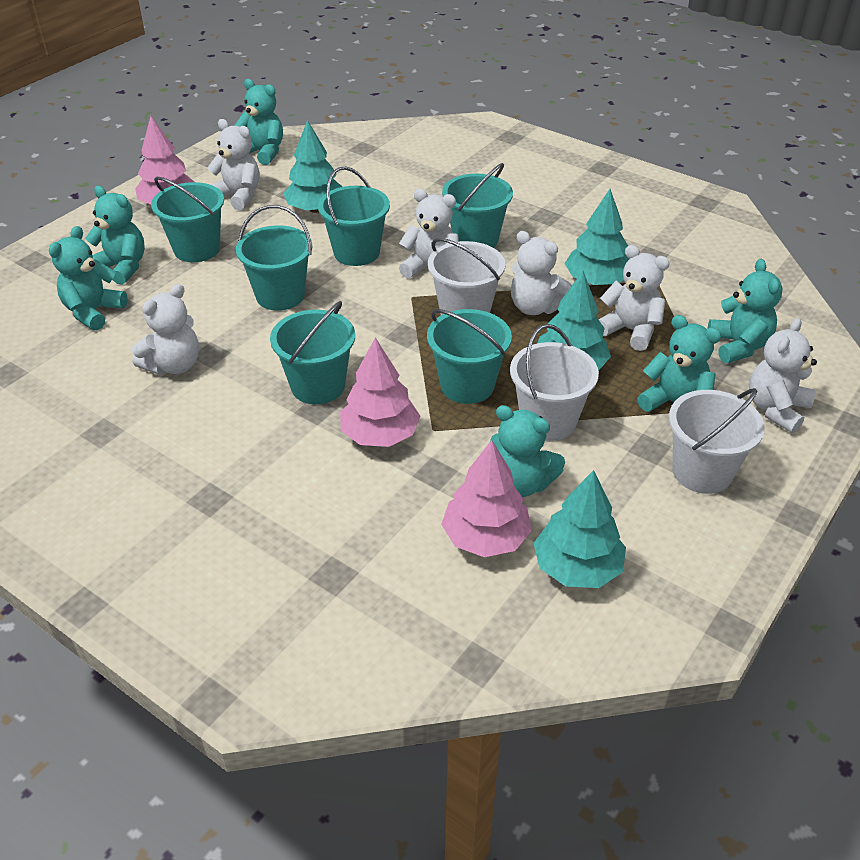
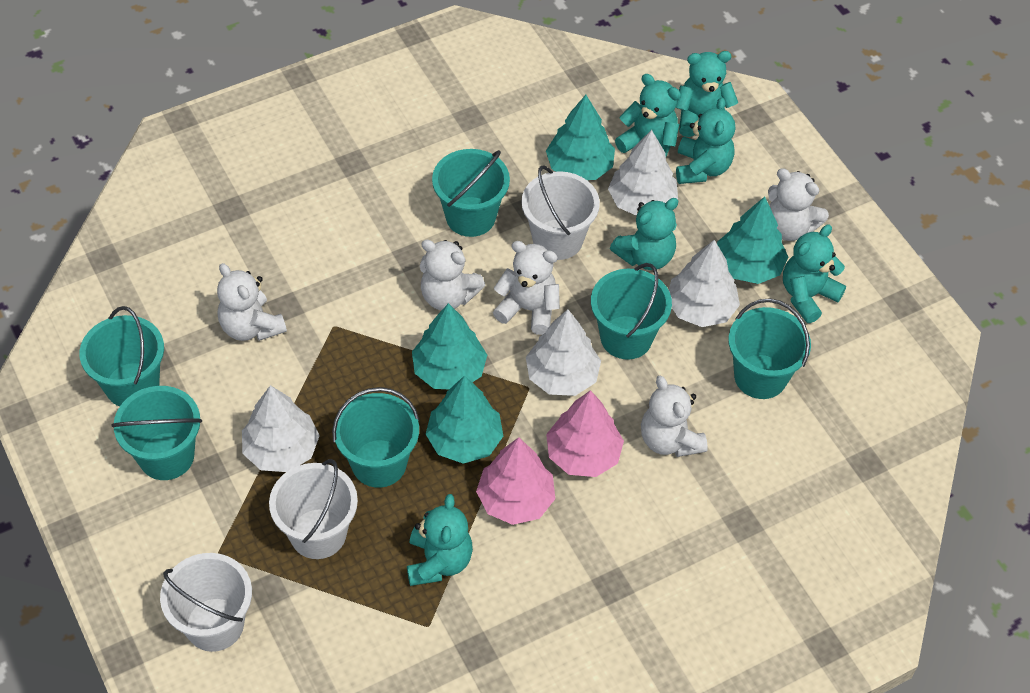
pink tree: 3 -> 2
white teddy bear: 6 -> 5
white tree: 0 -> 4

